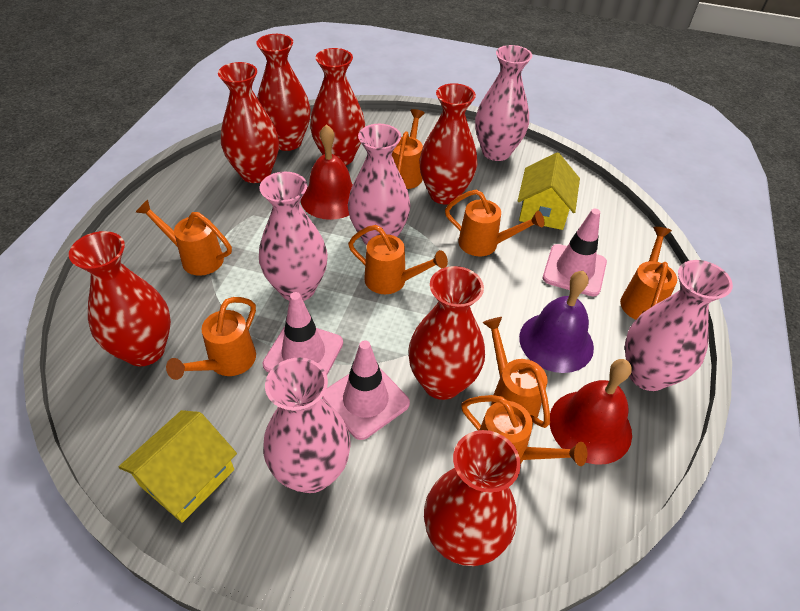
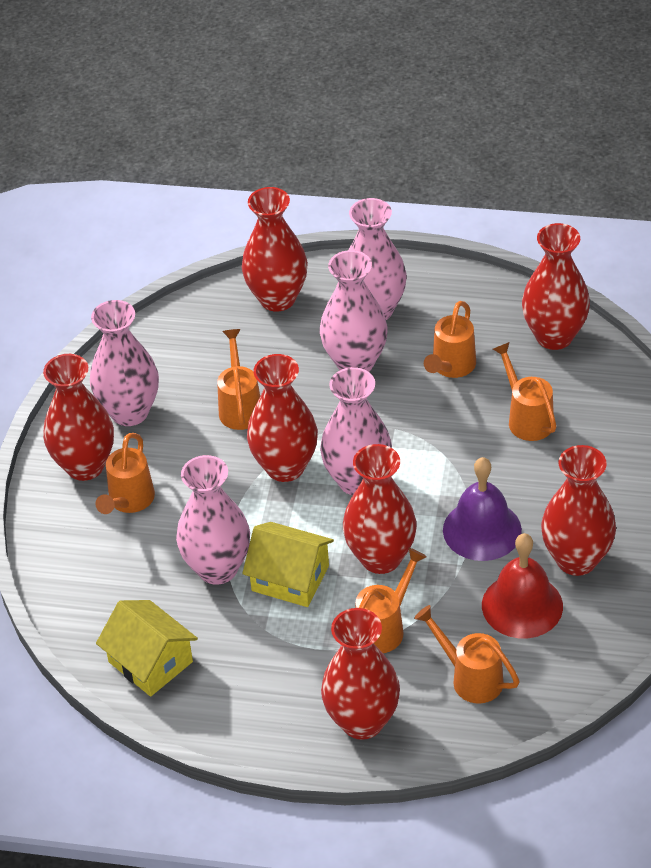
orange watering can: 8 -> 6
pink traffic cone: 3 -> 0
red bell: 2 -> 1

